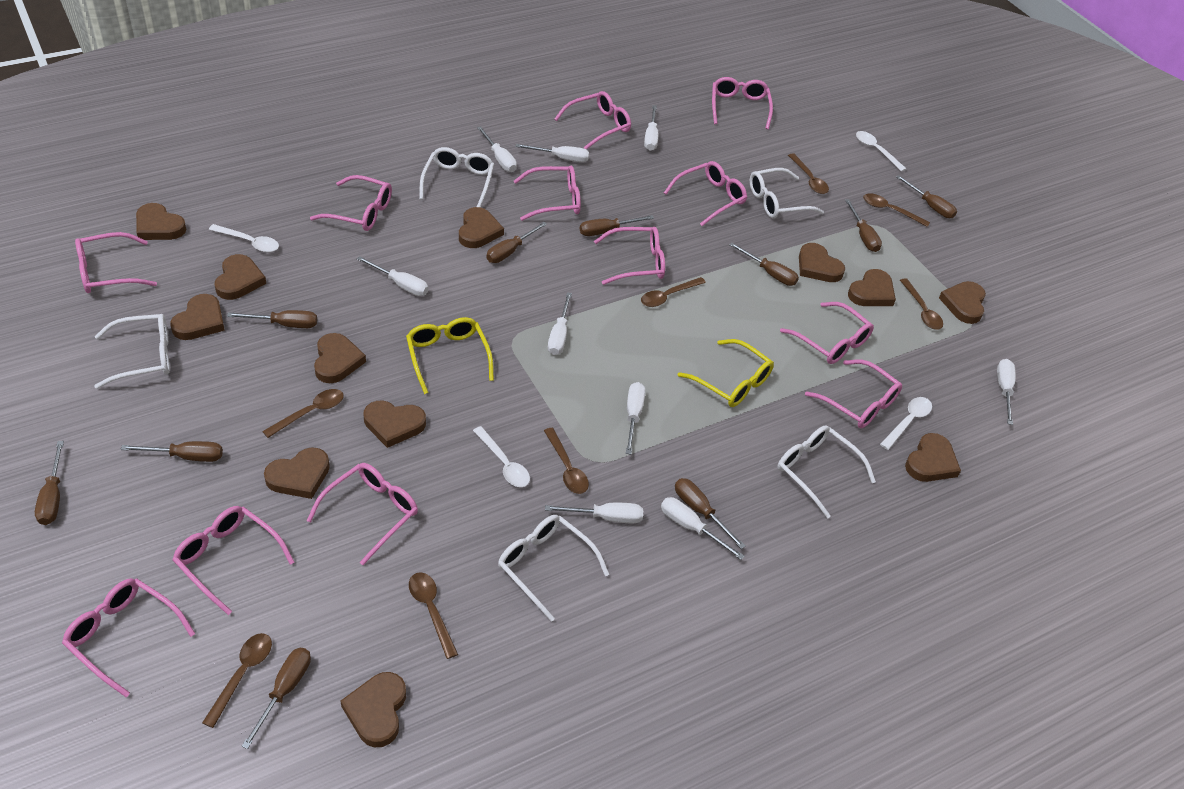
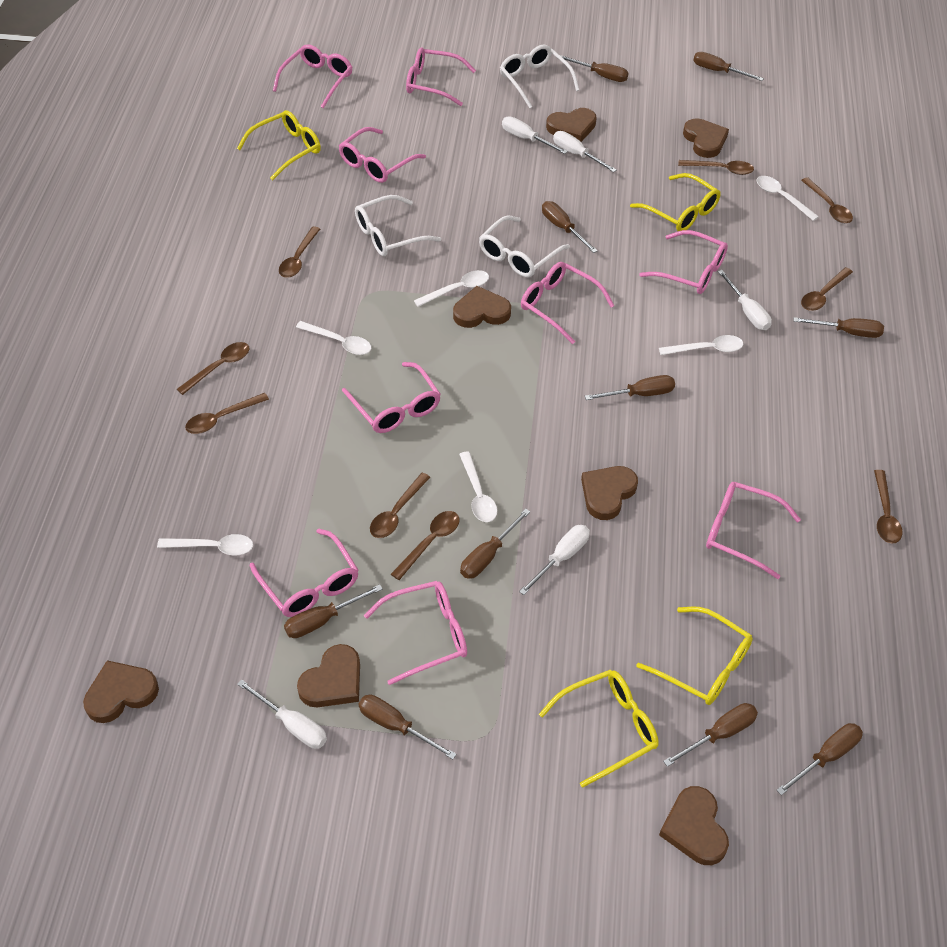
brown heart: 12 -> 7
brown spoon: 8 -> 9
pink glasses: 12 -> 9
white glasses: 5 -> 3
white screwdriver: 9 -> 5
white spoon: 4 -> 6
yellow glasses: 2 -> 4

